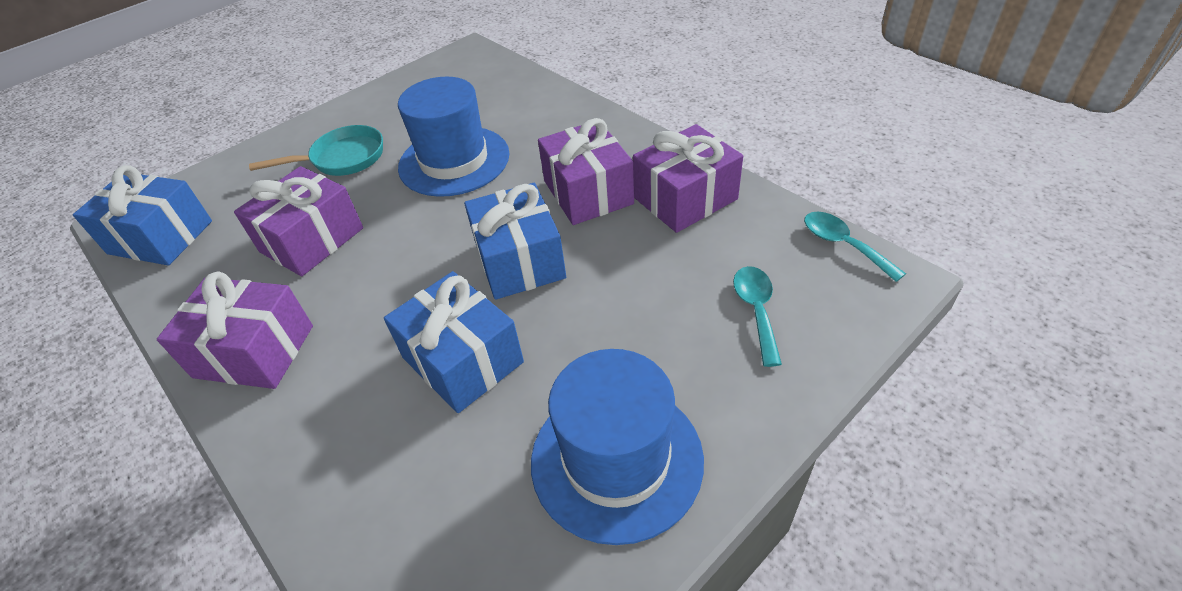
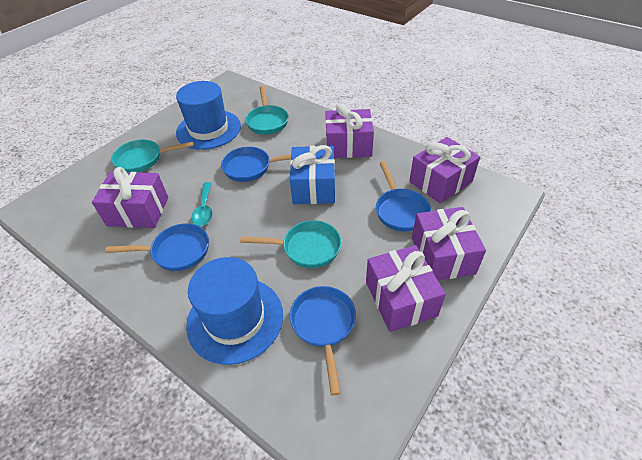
blue gift: 3 -> 1
blue pan: 0 -> 4
purple gift: 4 -> 5
turquoise pan: 1 -> 3
turquoise spoon: 2 -> 1

